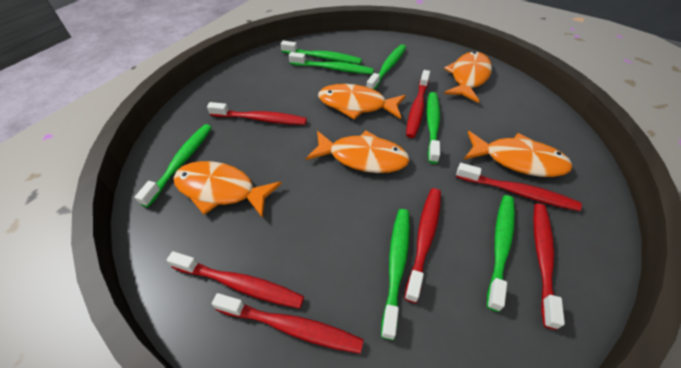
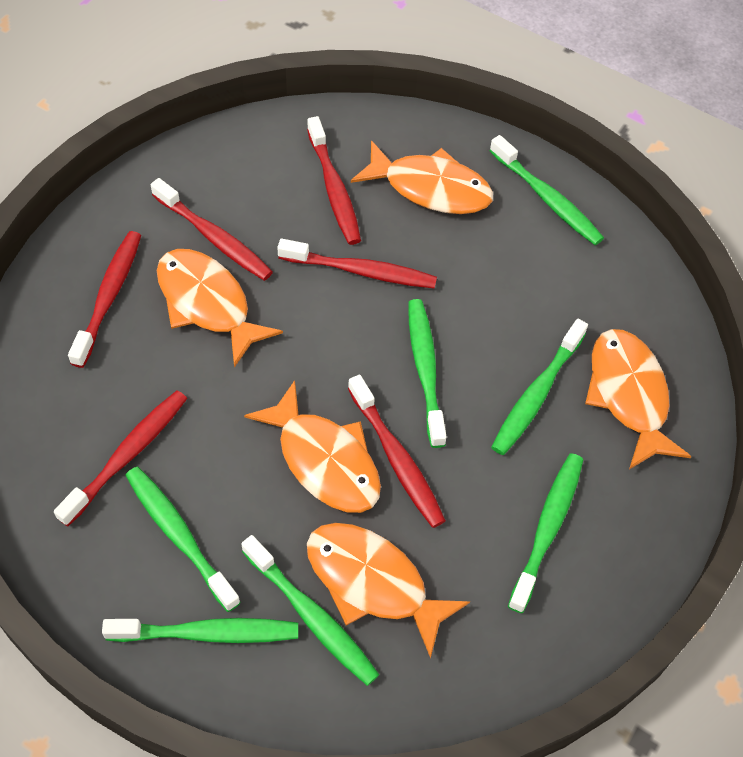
red toothbrush: 7 -> 6

